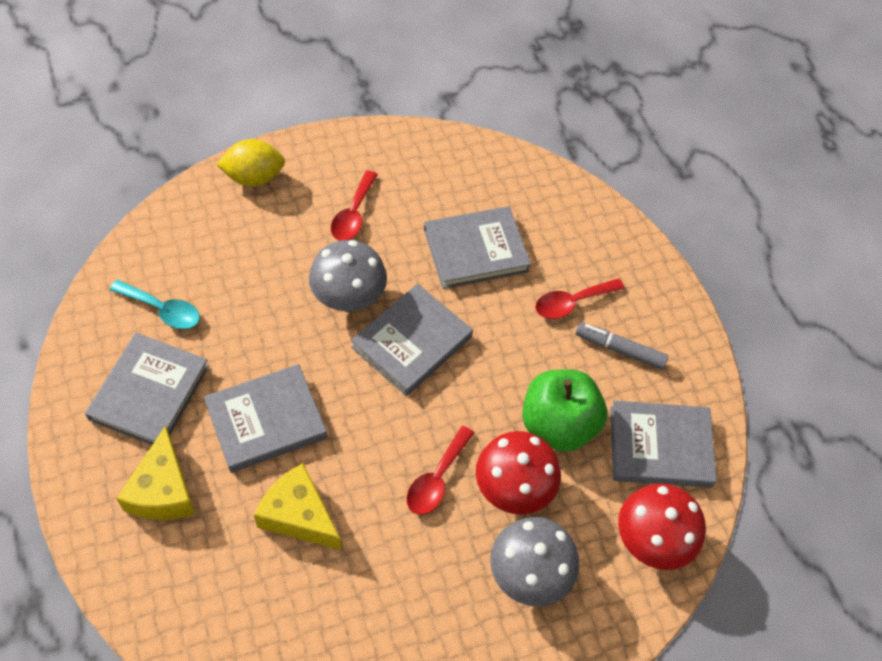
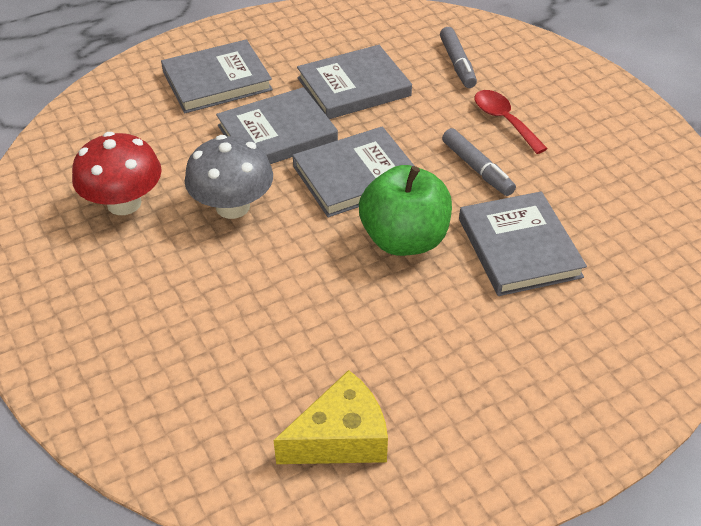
grey marker: 1 -> 2
grey mushroom: 2 -> 1
red mushroom: 2 -> 1
red spoon: 3 -> 1
turquoise spoon: 1 -> 0
yellow cheese: 2 -> 1
yellow lemon: 1 -> 0

